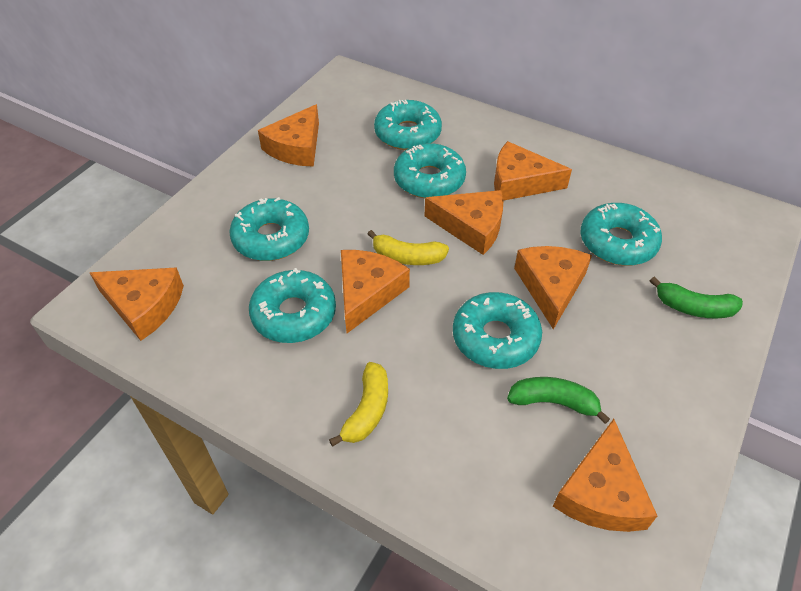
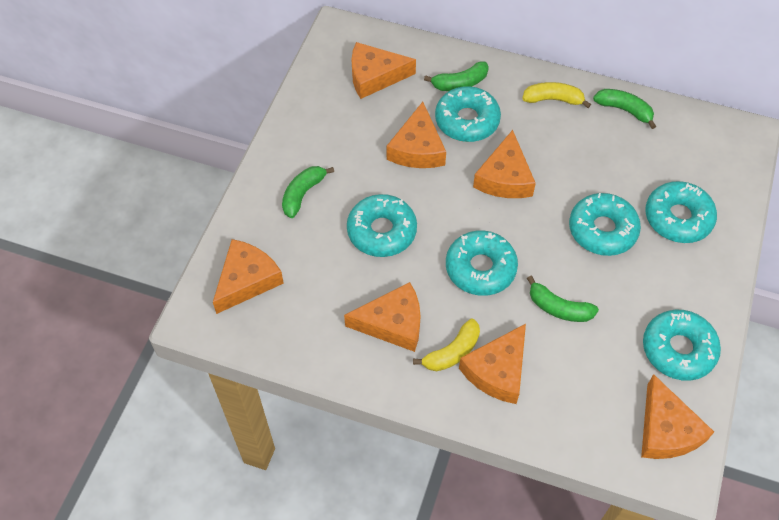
green banana: 2 -> 4

